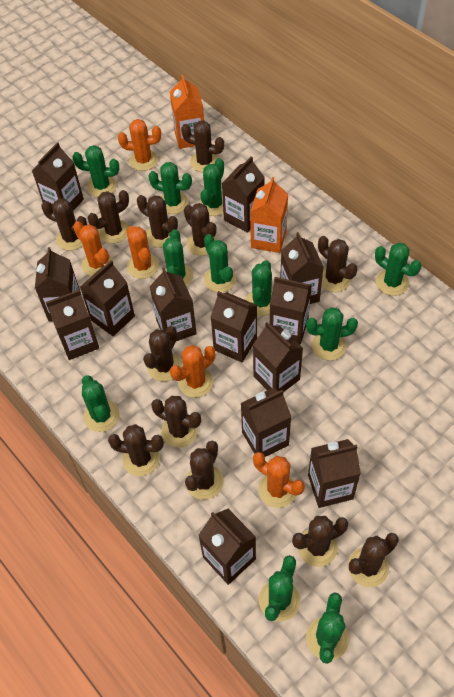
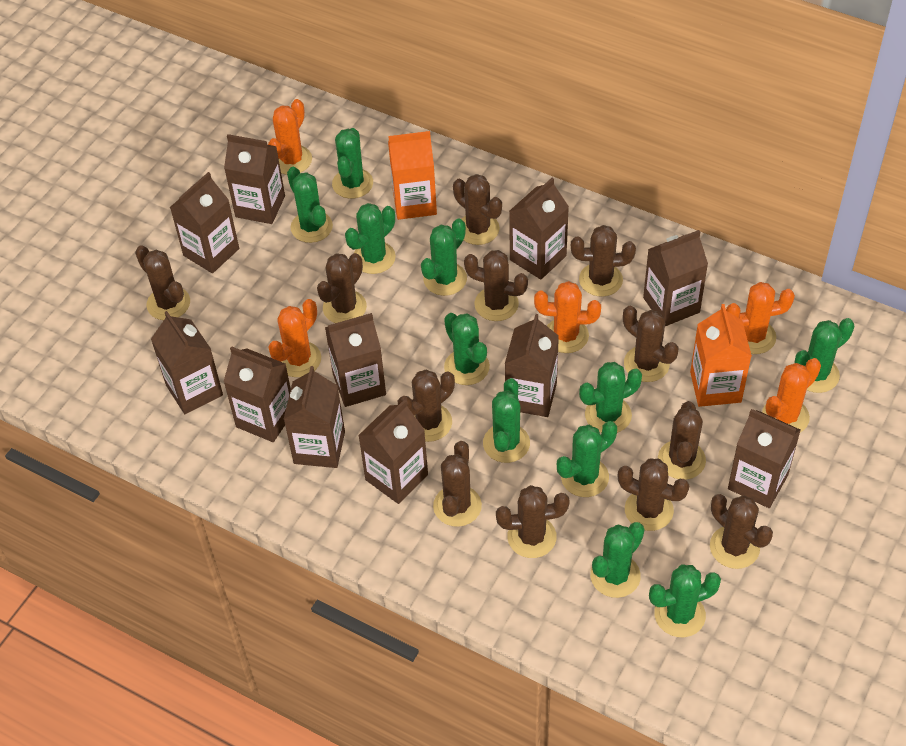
brown carton: 13 -> 11

